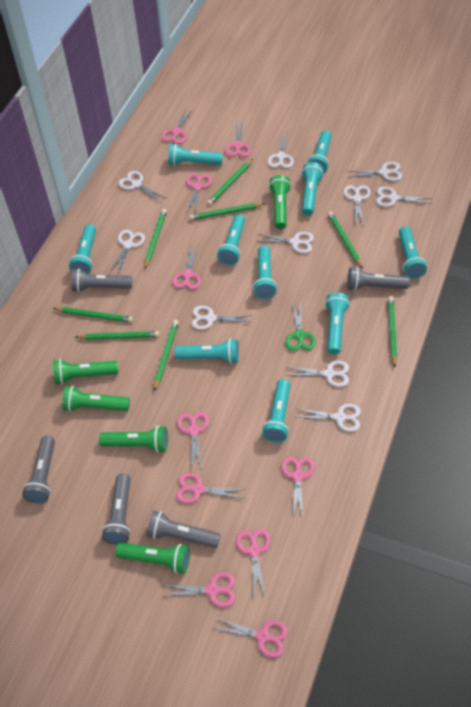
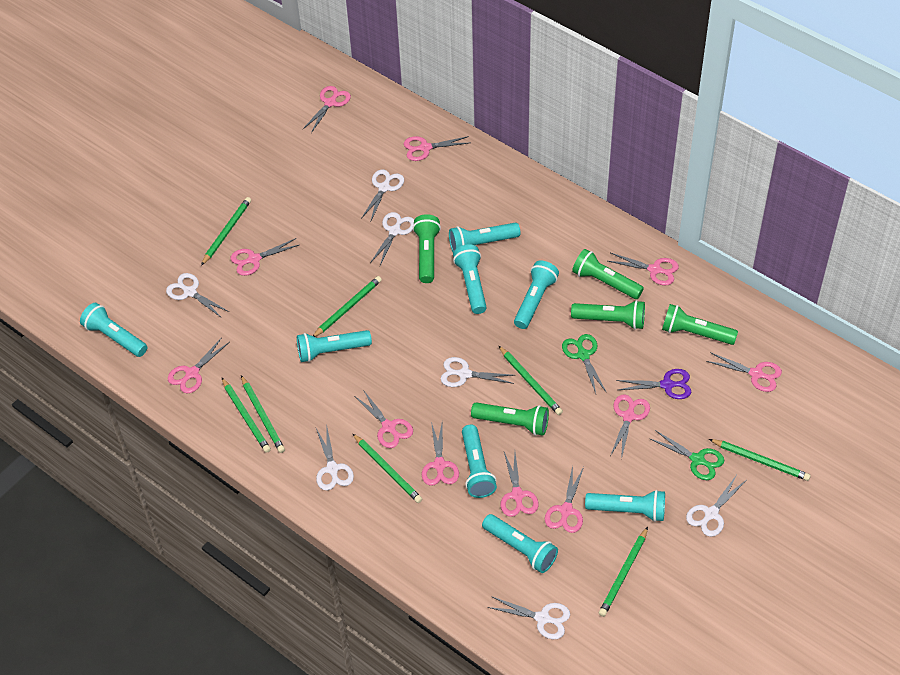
green scissors: 1 -> 2
grey flashlight: 5 -> 0
pink scissors: 10 -> 11
purple scissors: 0 -> 1
turquoise flashlight: 10 -> 8
white scissors: 10 -> 7

